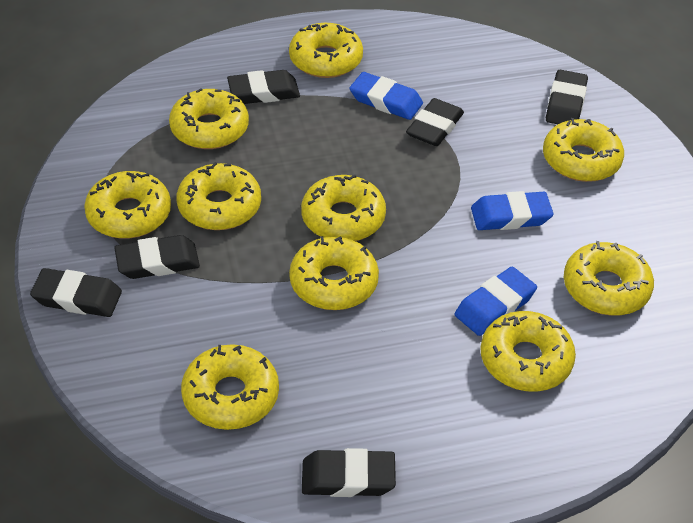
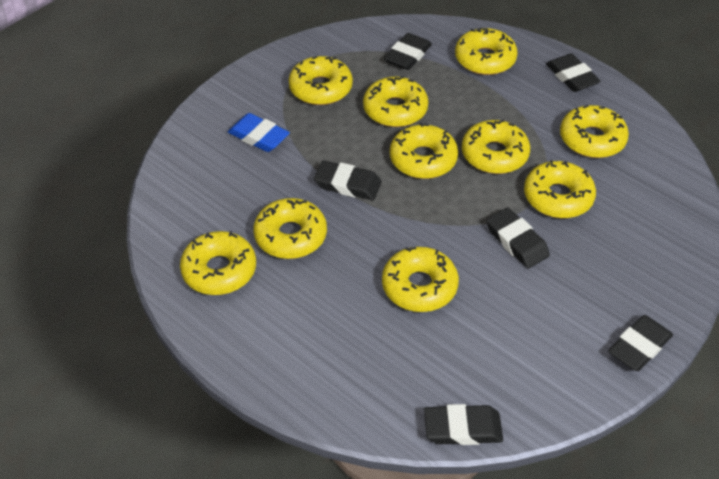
blue eraser: 3 -> 1

